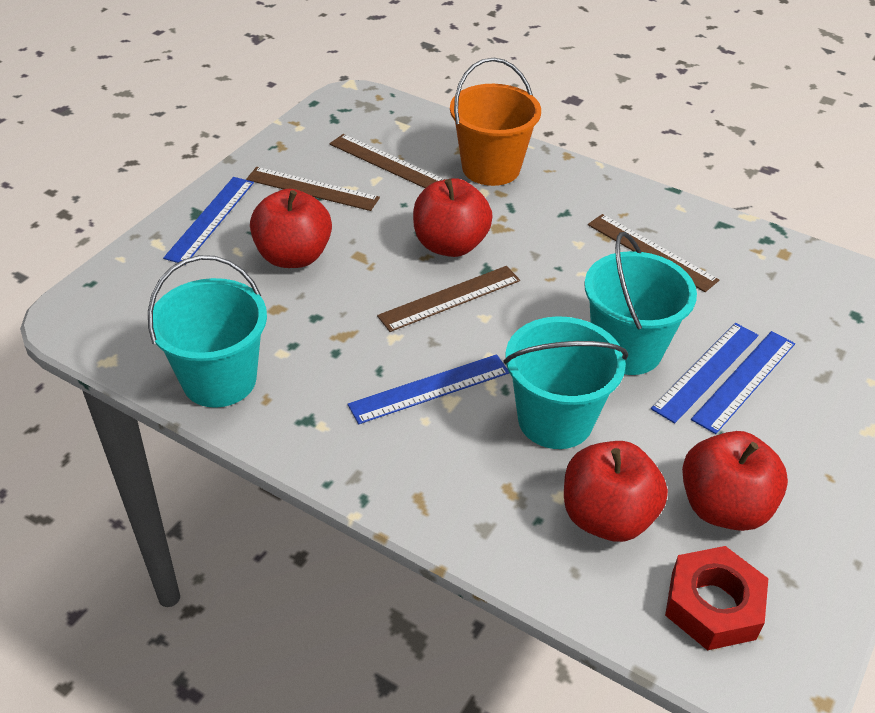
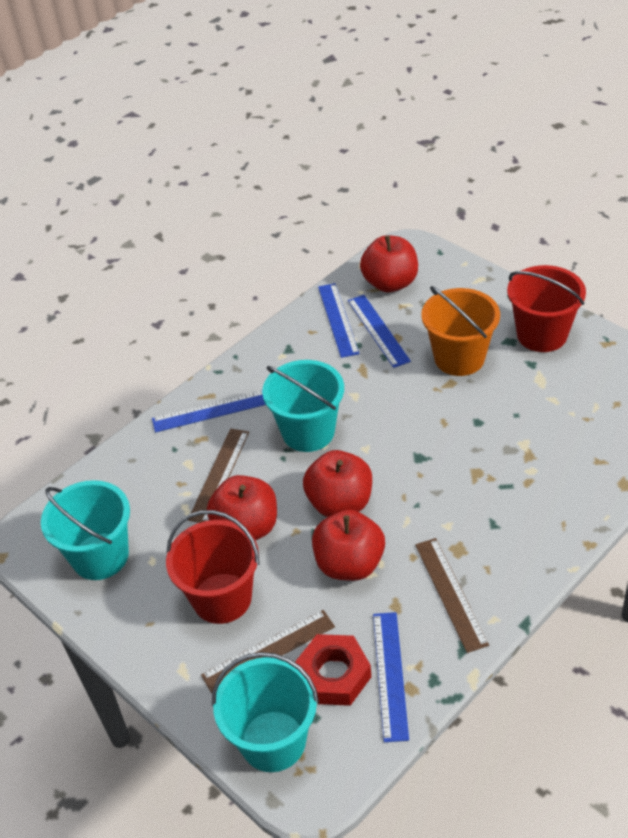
brown ruler: 4 -> 3
red bucket: 0 -> 2

